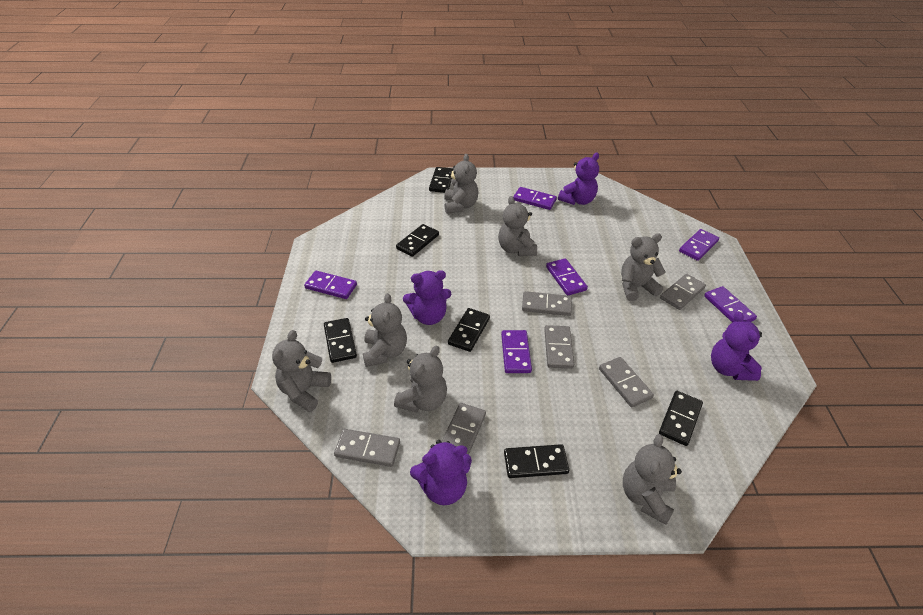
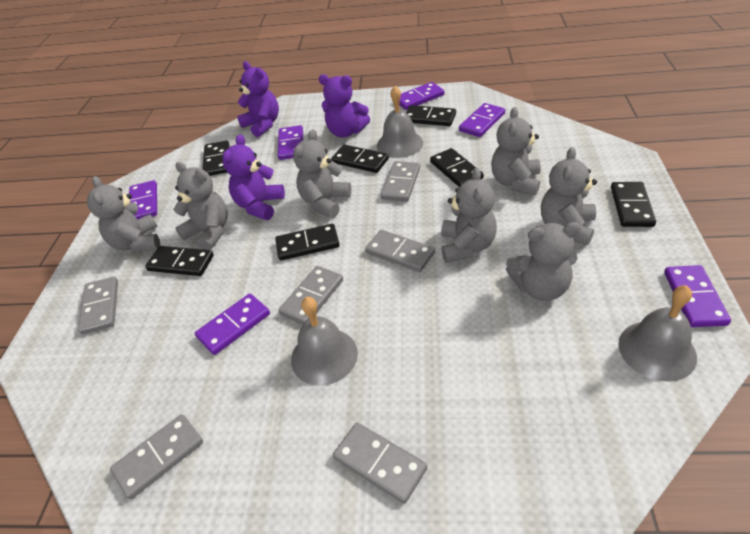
black domino: 6 -> 7
grey bell: 0 -> 3
purple teddy bear: 4 -> 3

